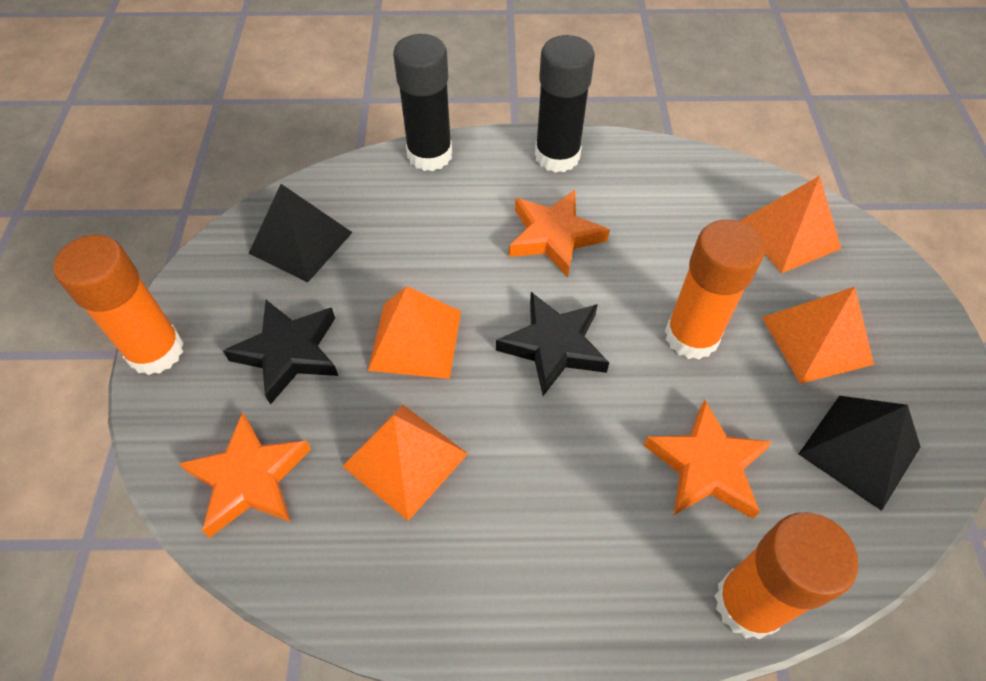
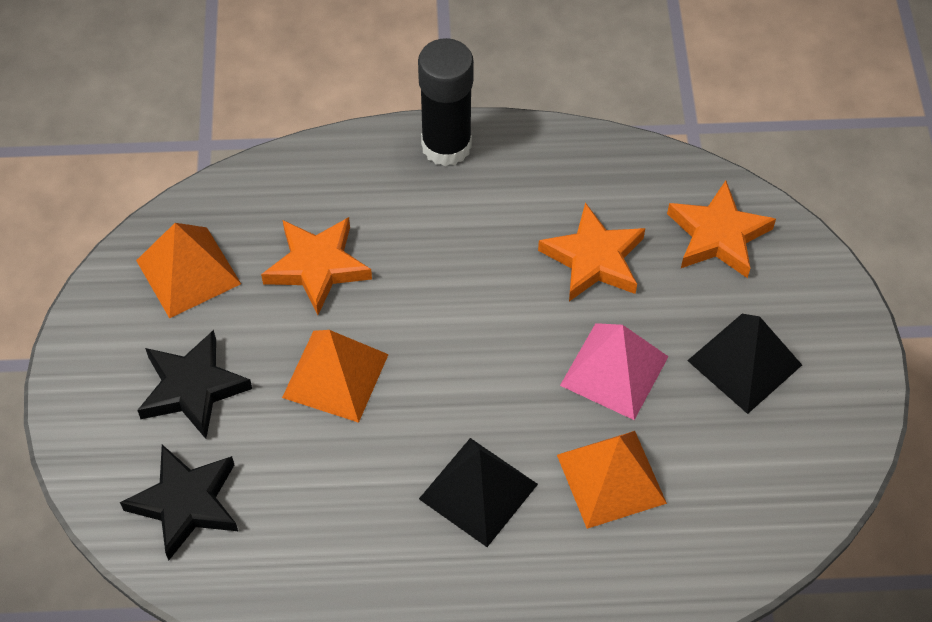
black glue stick: 2 -> 1
orange glue stick: 3 -> 0
orange pyramid: 4 -> 3
pink pyramid: 0 -> 1

